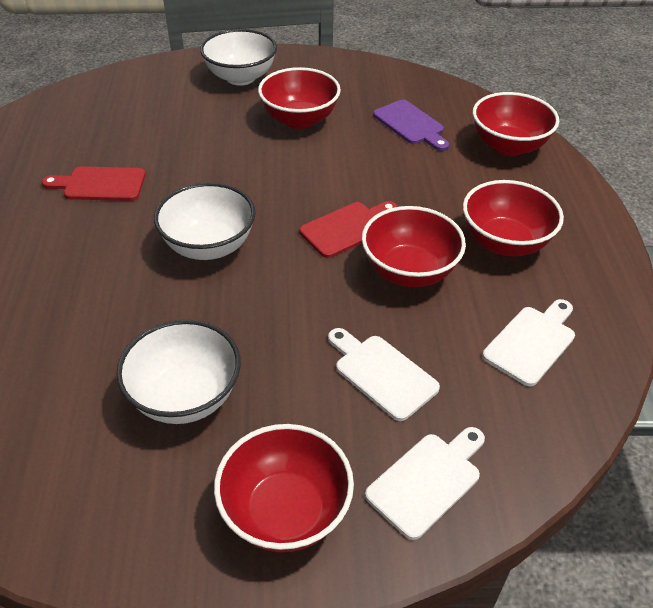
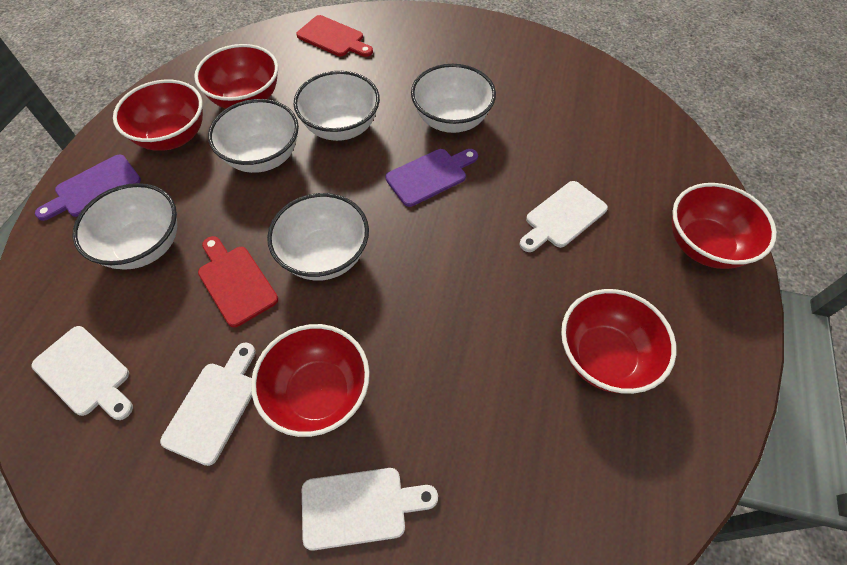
purple cutting board: 1 -> 2
white bowl: 3 -> 5
white cutting board: 3 -> 4

